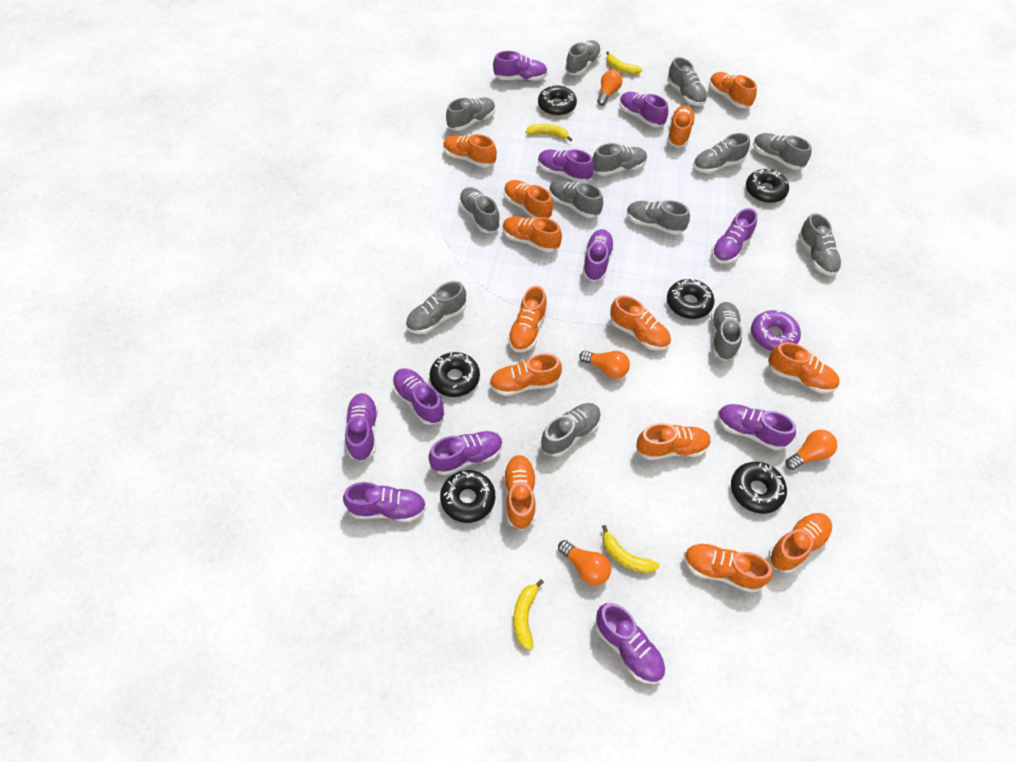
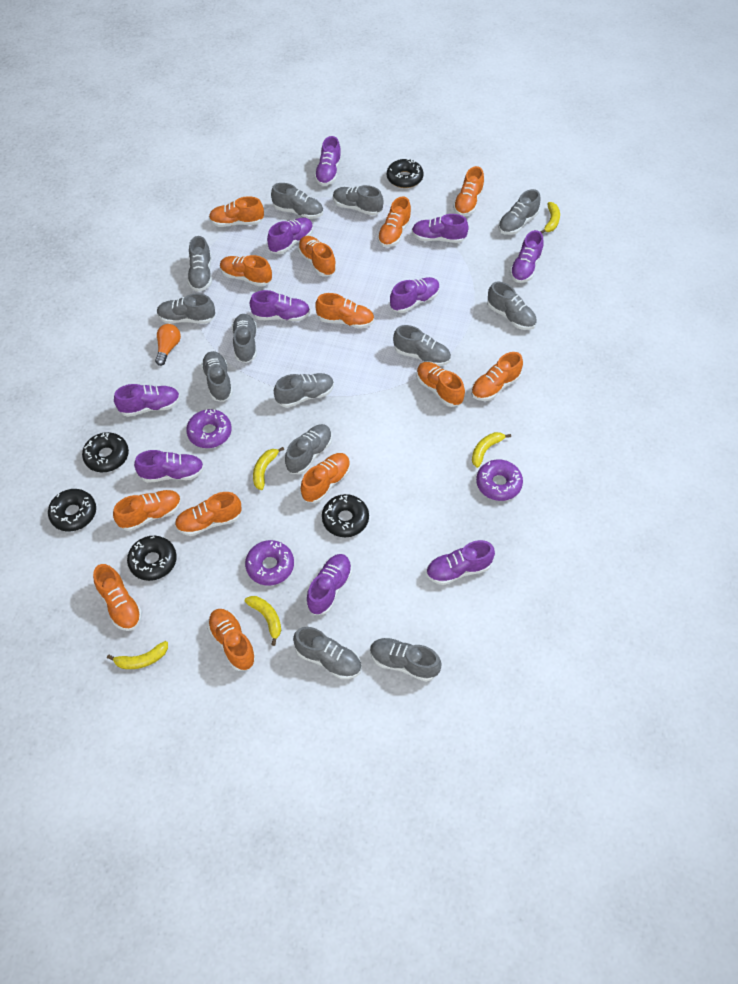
black donut: 6 -> 5
orange light bulb: 4 -> 1
purple donut: 1 -> 3
purple shoe: 11 -> 10
yellow banana: 4 -> 5

